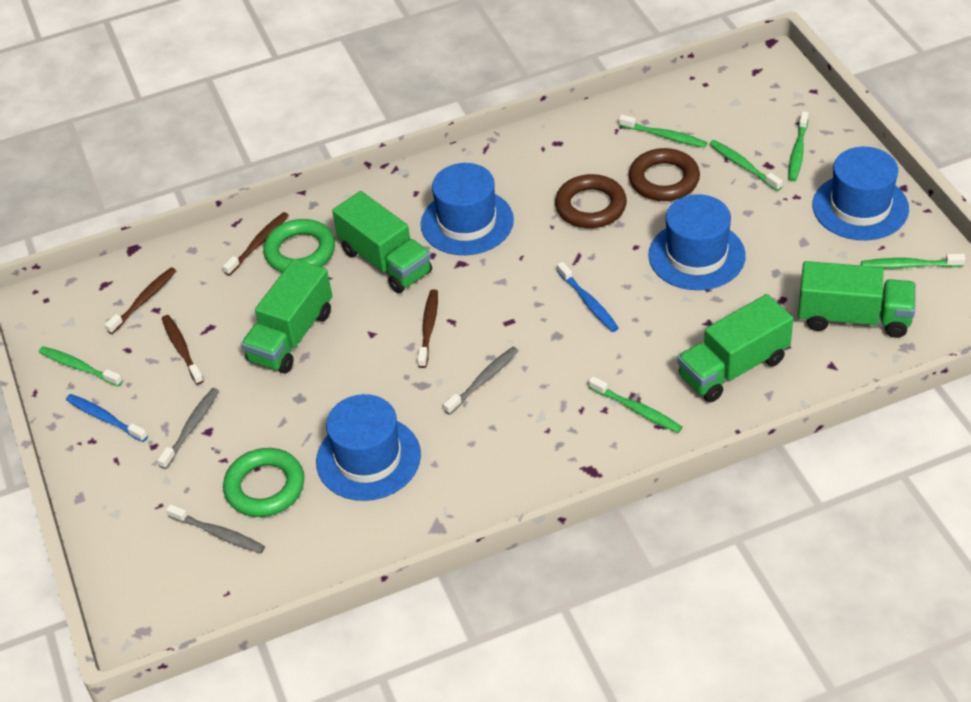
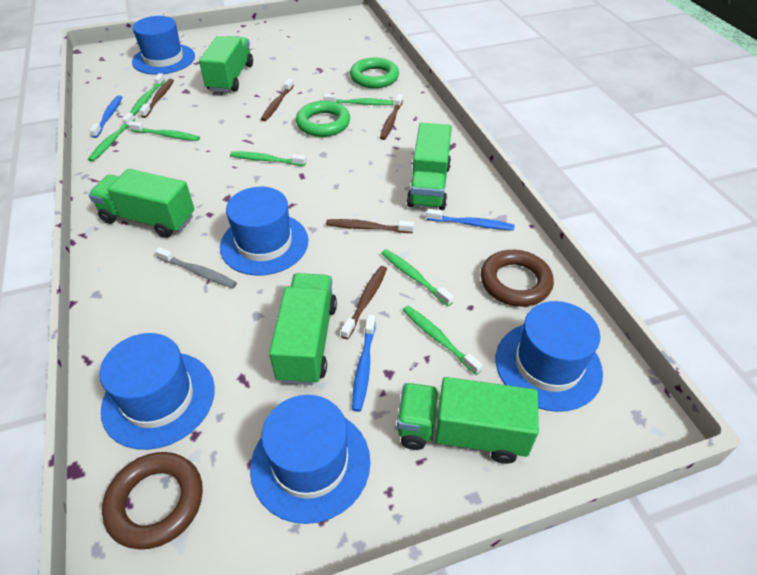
blue hat: 4 -> 5
blue toothbrush: 2 -> 3
brown toothbrush: 4 -> 5
green toothbrush: 6 -> 7
green truck: 4 -> 5
grey toothbrush: 3 -> 1

